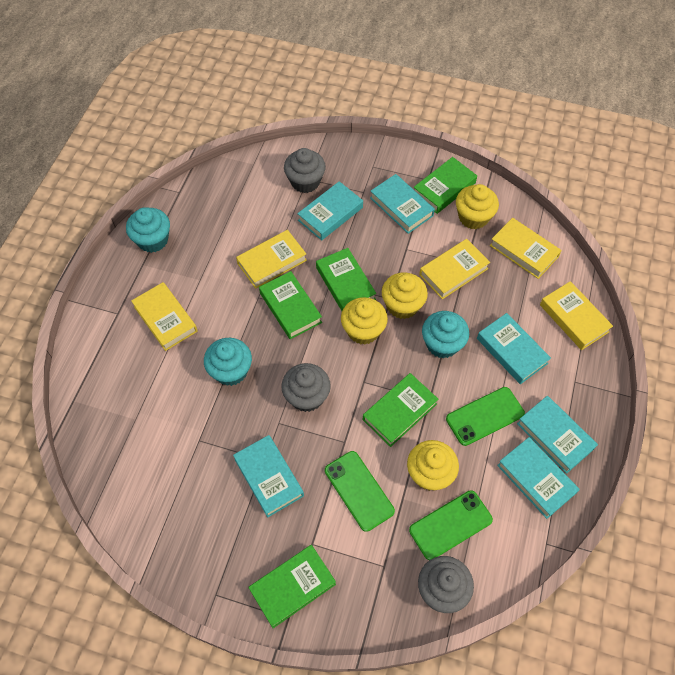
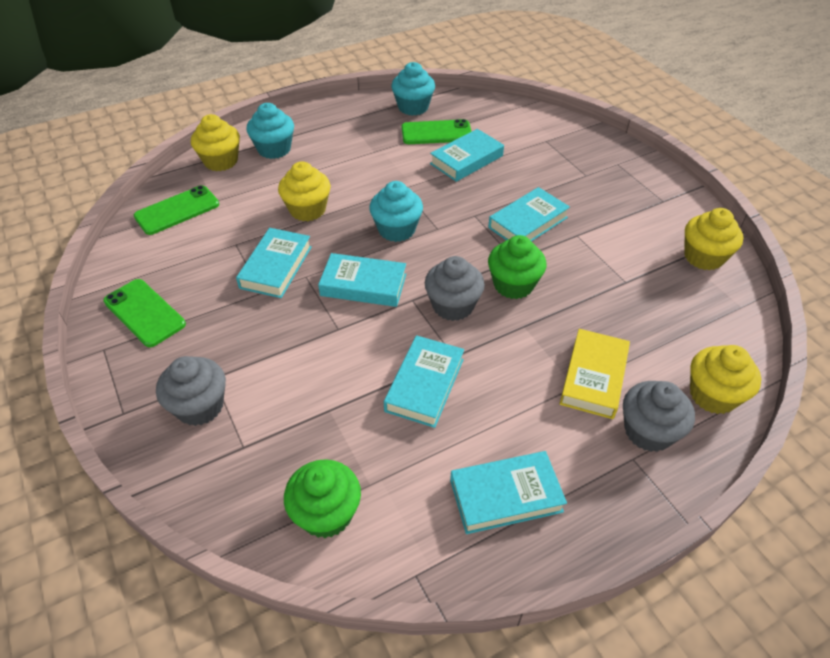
green book: 5 -> 0
green cupcake: 0 -> 2
yellow book: 5 -> 1

